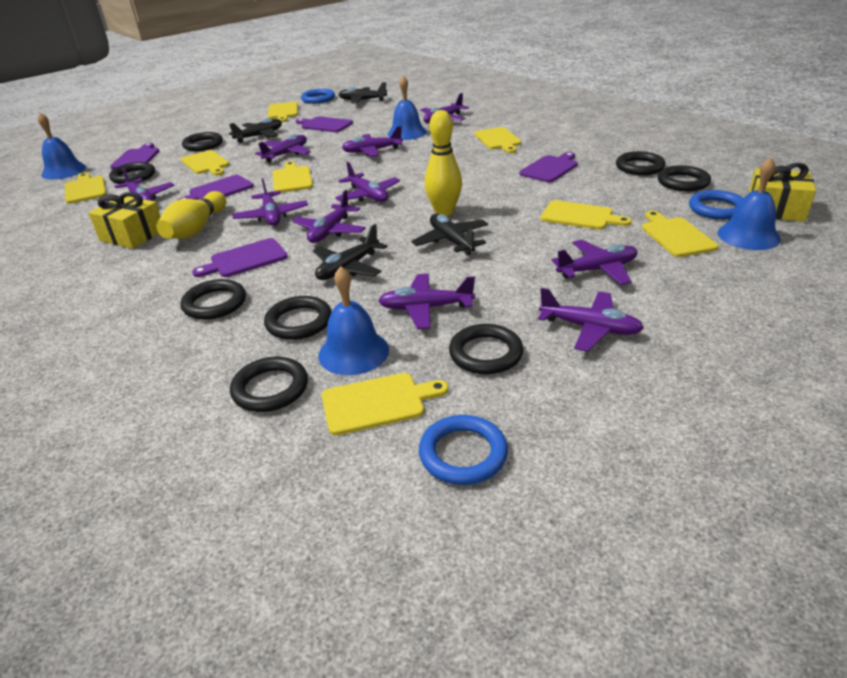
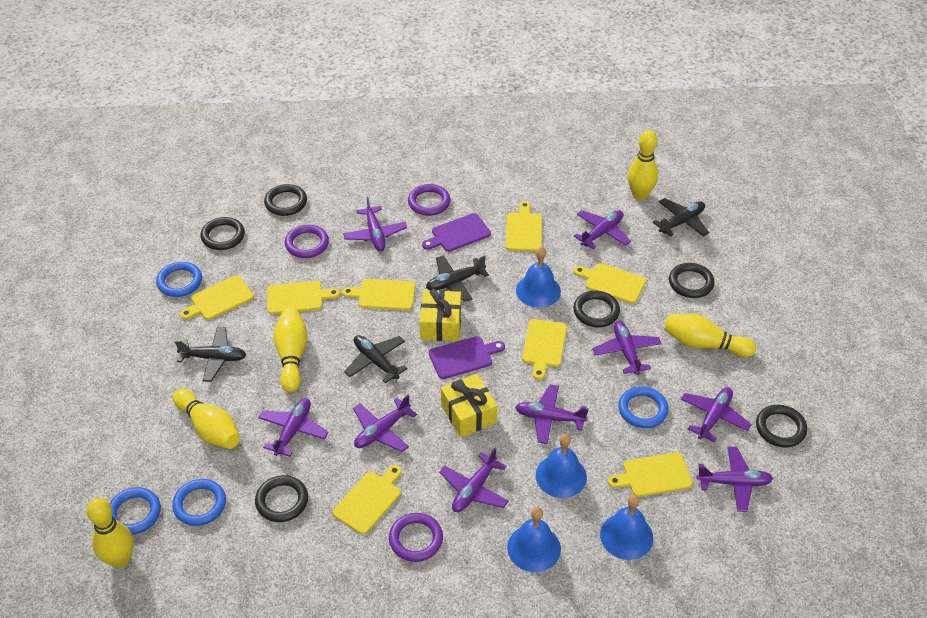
black ring: 8 -> 6
blue ring: 3 -> 4
purple cutting board: 5 -> 2
purple plane: 10 -> 9
purple ring: 0 -> 3
yellow bowling pin: 2 -> 5

